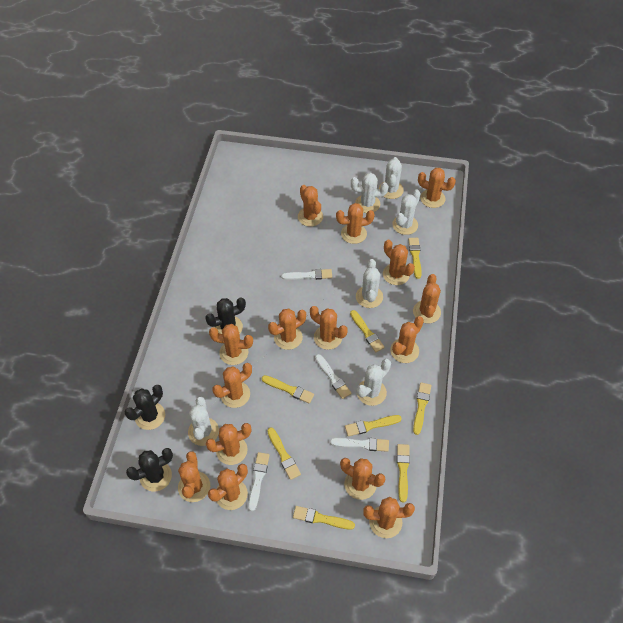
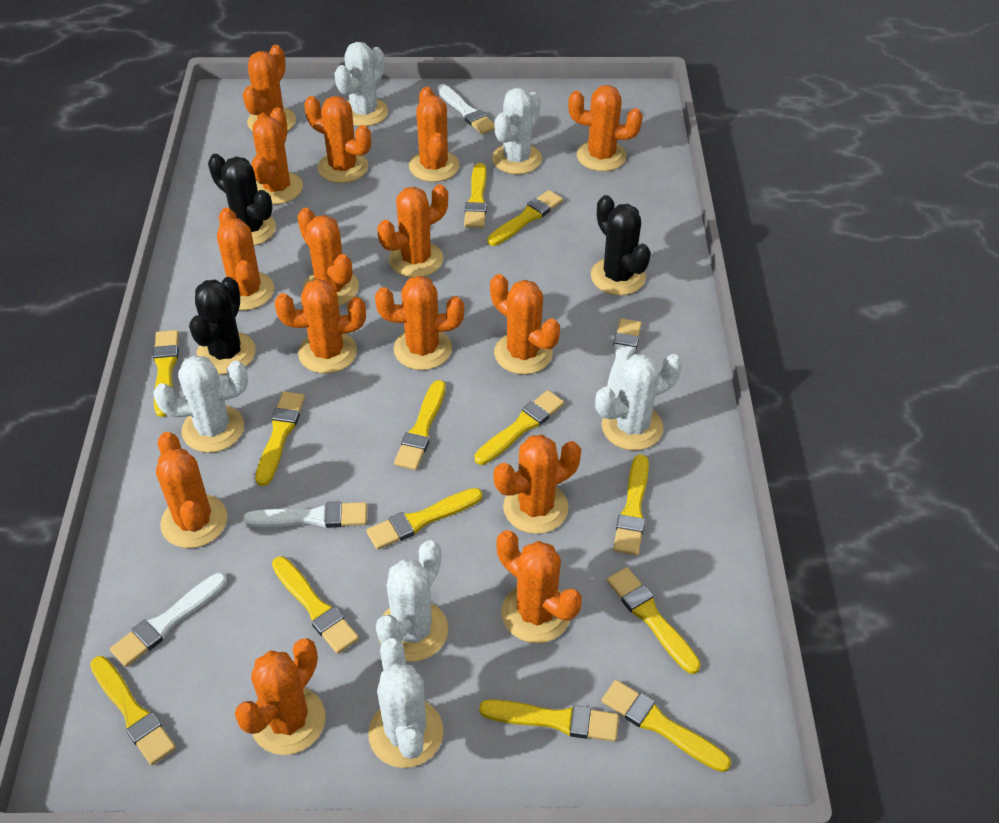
yellow brush: 8 -> 13

